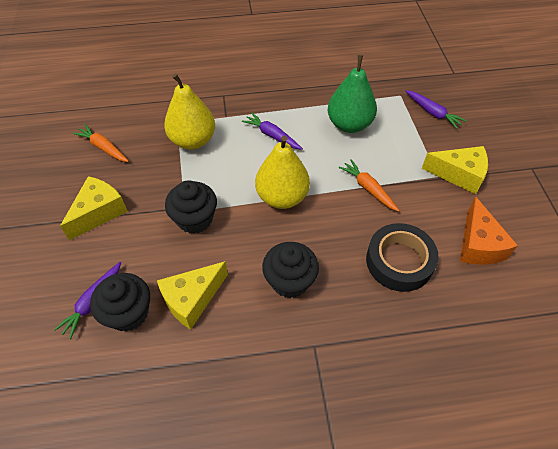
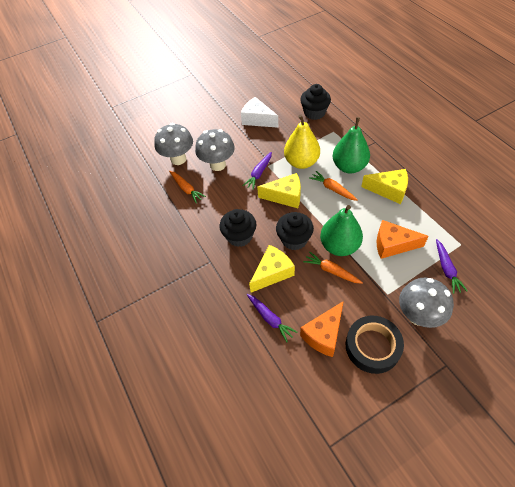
green pear: 1 -> 2
grey mushroom: 0 -> 3
orange carrot: 2 -> 3
orange cheese: 1 -> 2
white cheese: 0 -> 1
yellow pear: 2 -> 1

